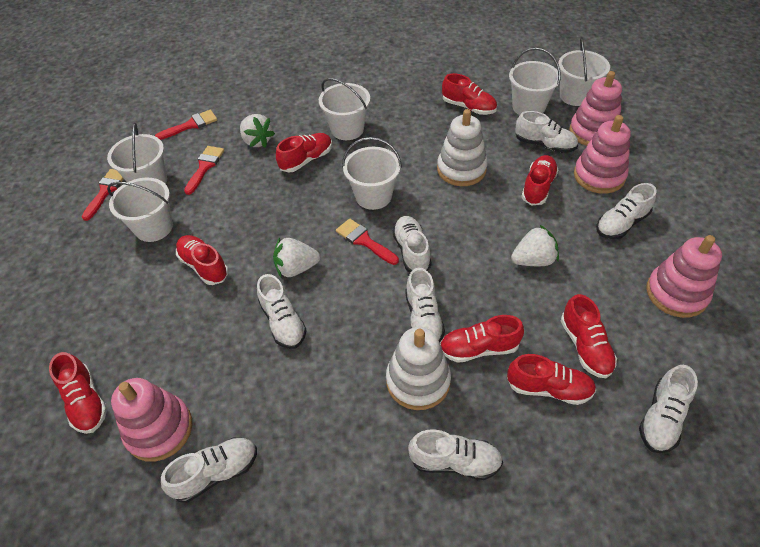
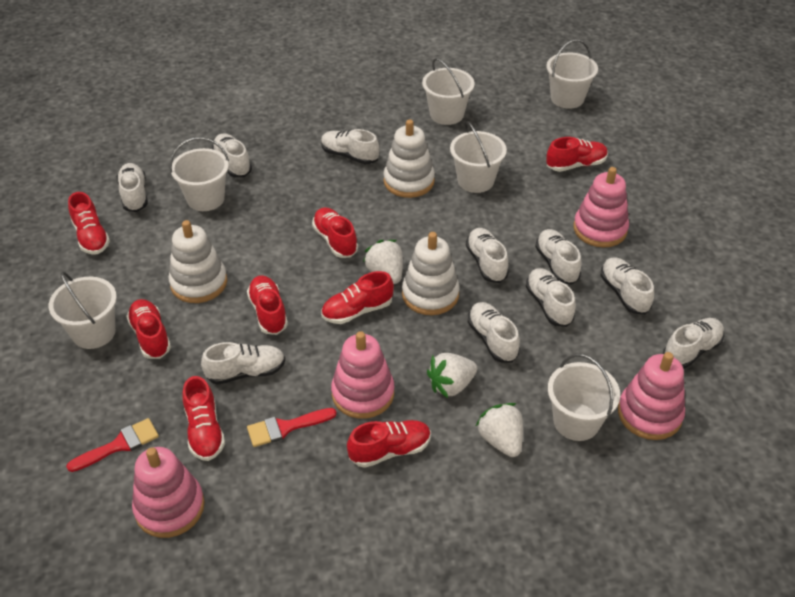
red brush: 4 -> 2
white shoe: 8 -> 10
white stacking toy: 2 -> 3

